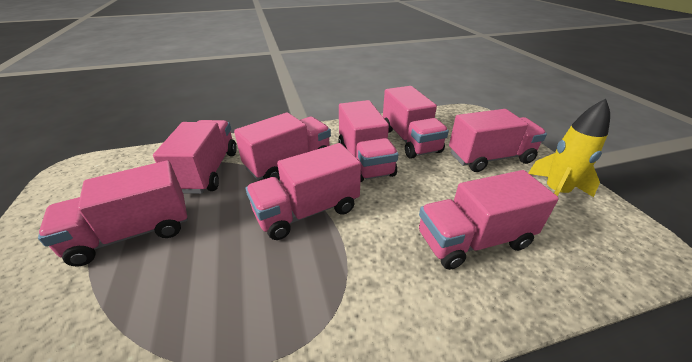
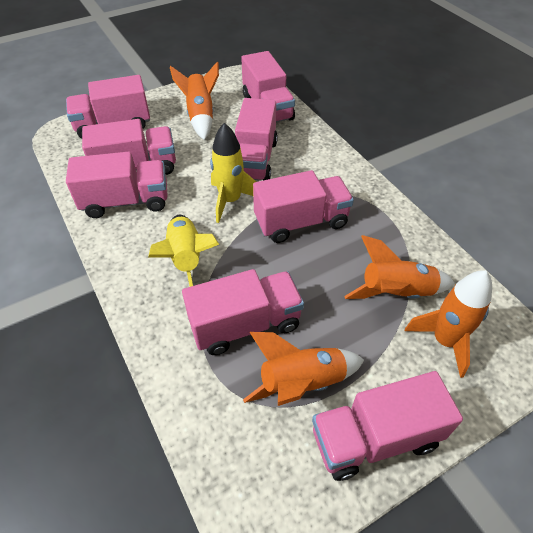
orange rocket: 0 -> 4
yellow rocket: 1 -> 2

